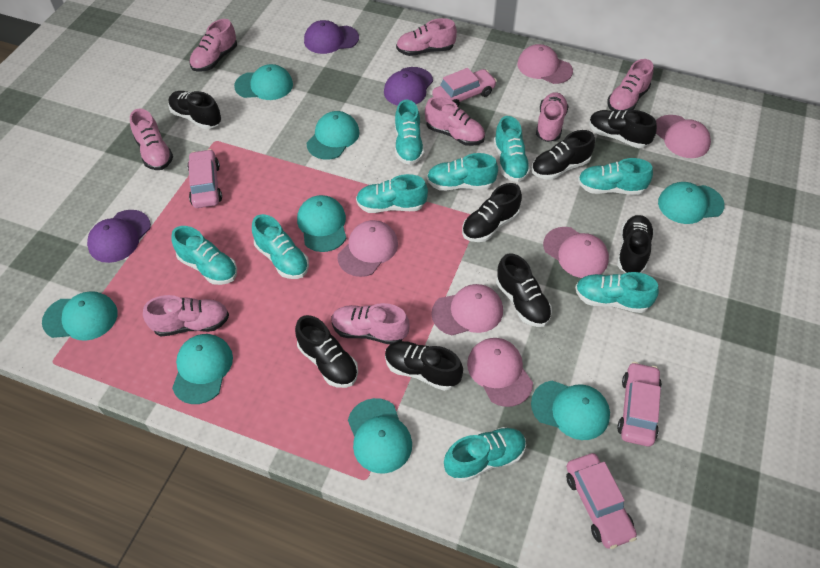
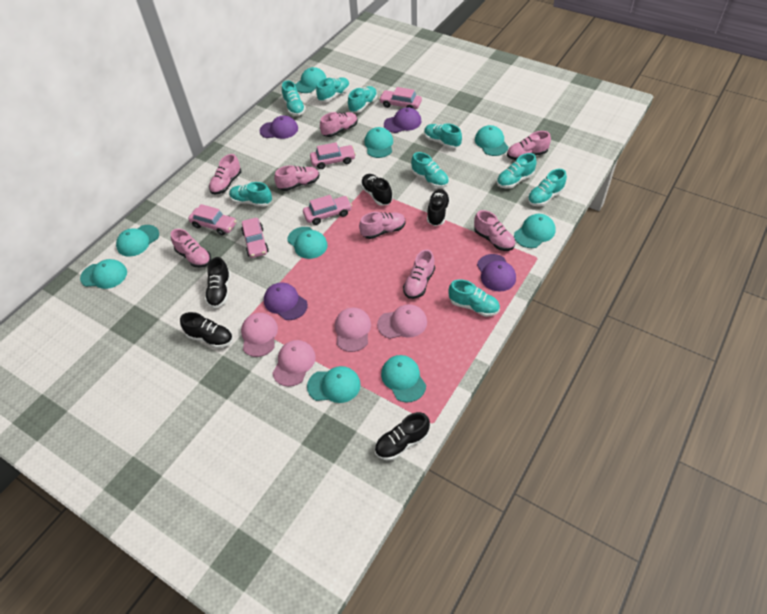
black shoe: 8 -> 5
pink cap: 6 -> 4
pink car: 4 -> 5
purple cap: 3 -> 4
turquoise cap: 8 -> 9

